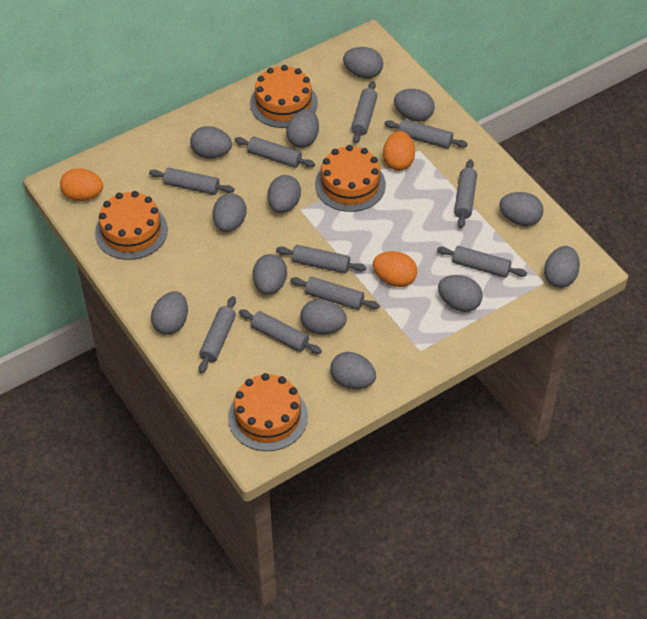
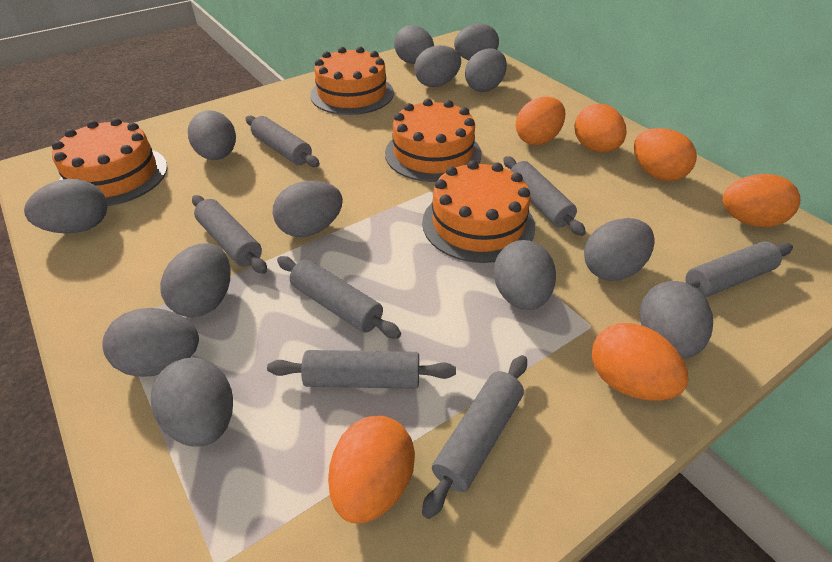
grey rolling pin: 10 -> 7
orange egg: 3 -> 6

